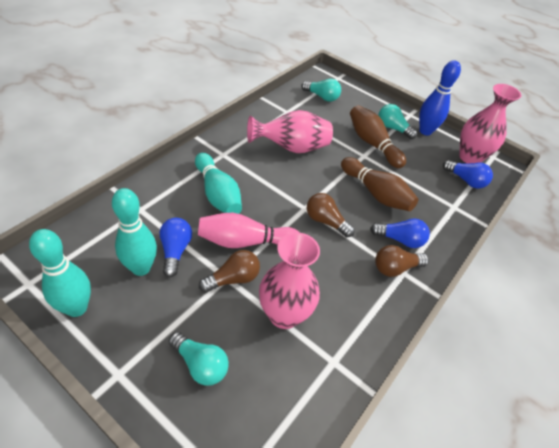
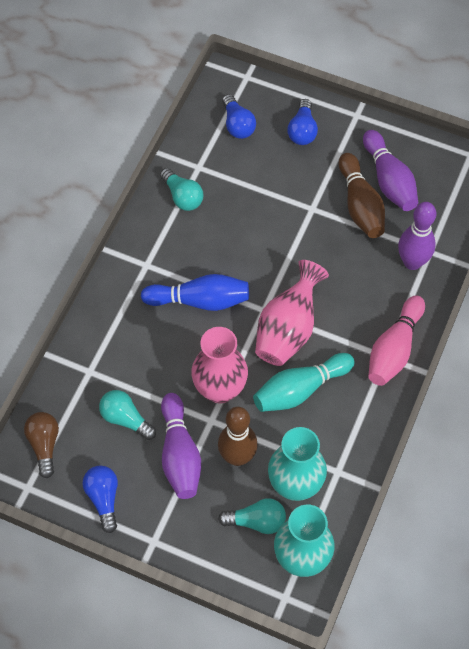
brown light bulb: 3 -> 1
pink vase: 3 -> 2
purple bowling pin: 0 -> 3
turquoise bowling pin: 3 -> 1
turquoise vase: 0 -> 2

